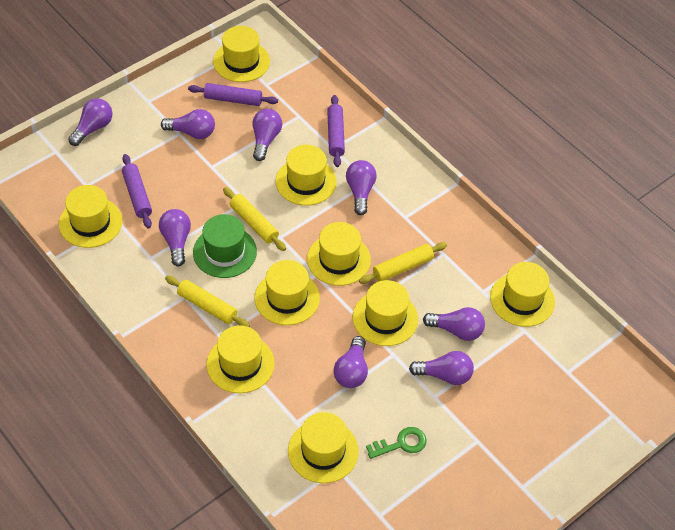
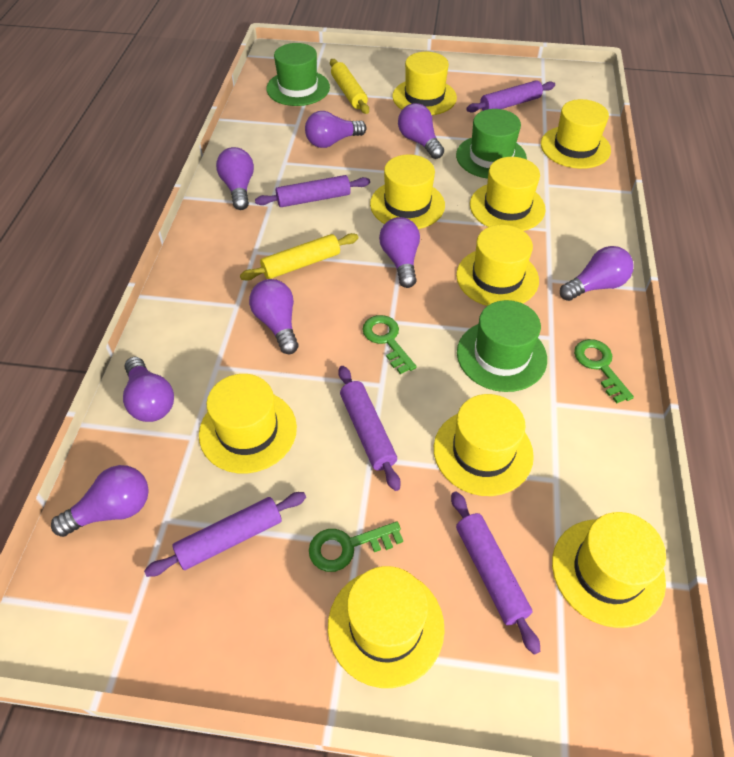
green hat: 1 -> 3
green key: 1 -> 3
purple rolling pin: 3 -> 5
yellow rolling pin: 3 -> 2

